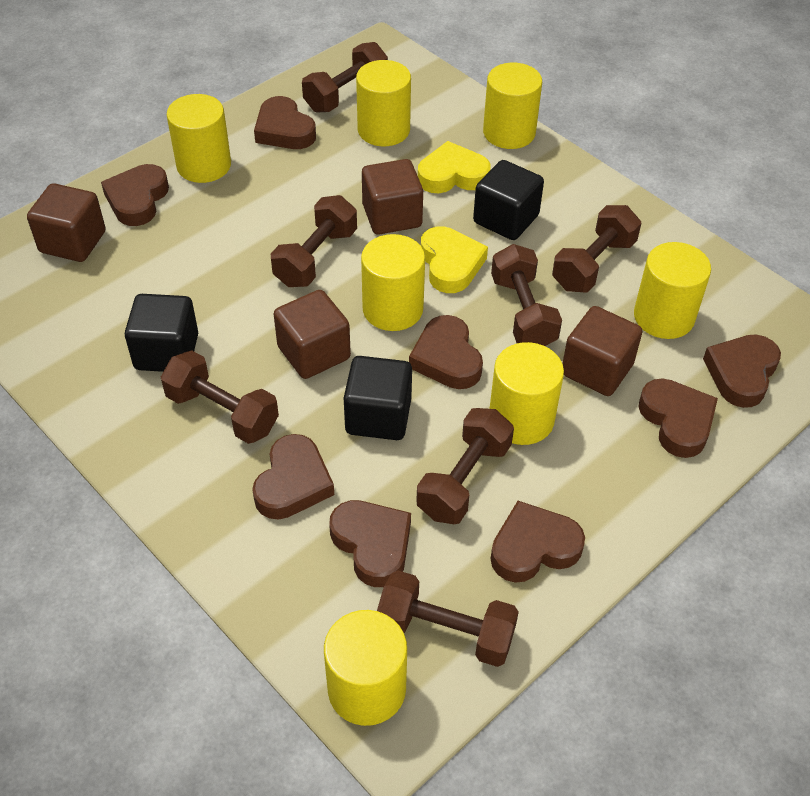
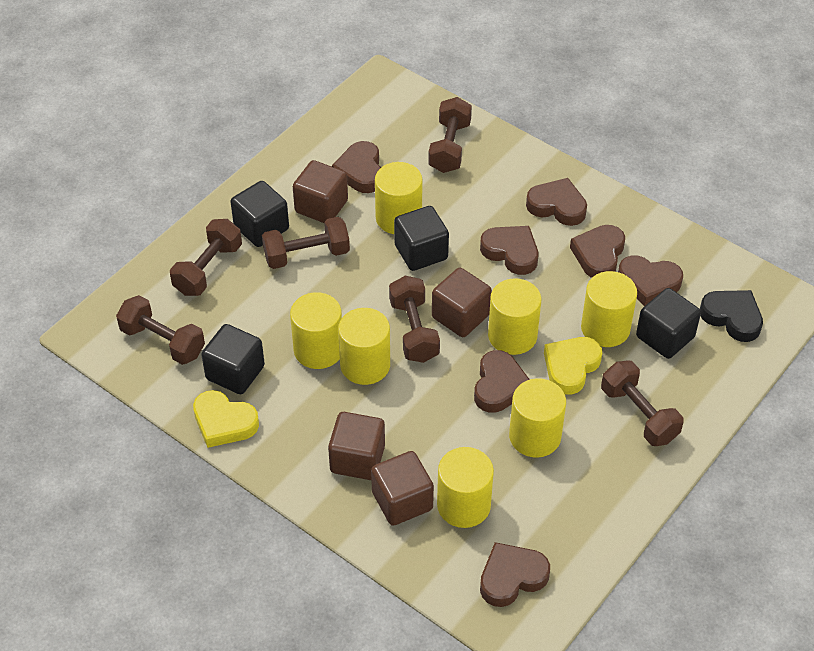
black cube: 3 -> 4
black heart: 0 -> 1
brown dumbbell: 7 -> 6
brown heart: 8 -> 7

